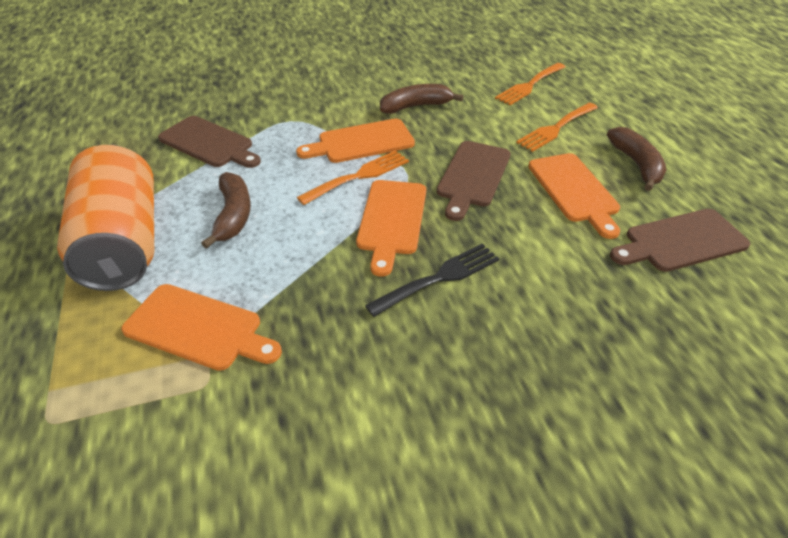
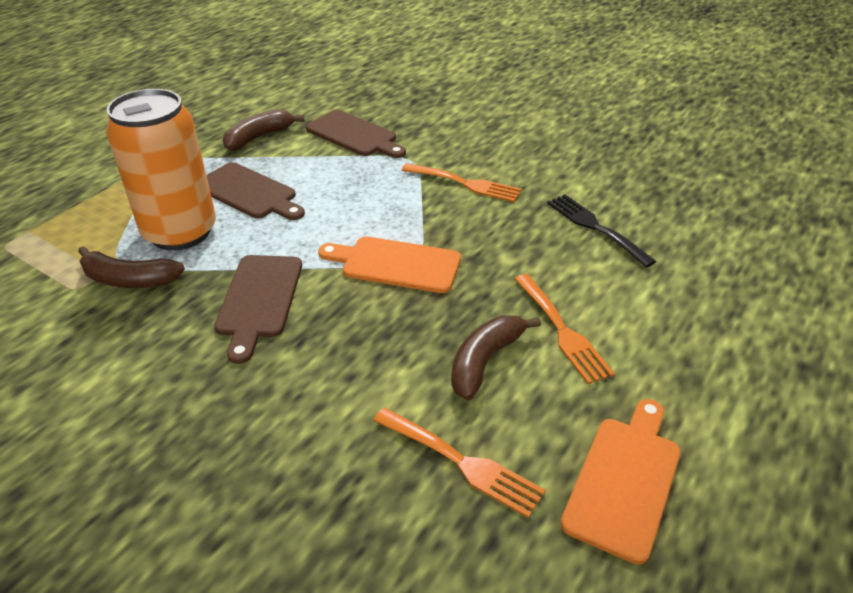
orange cutting board: 4 -> 2

